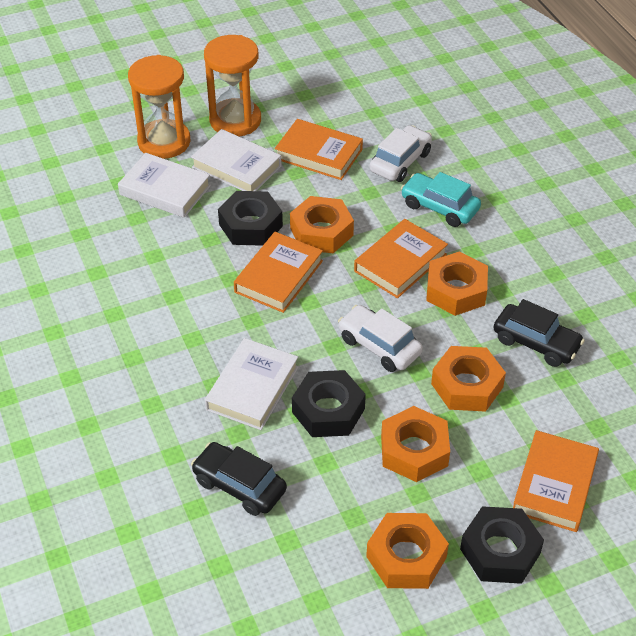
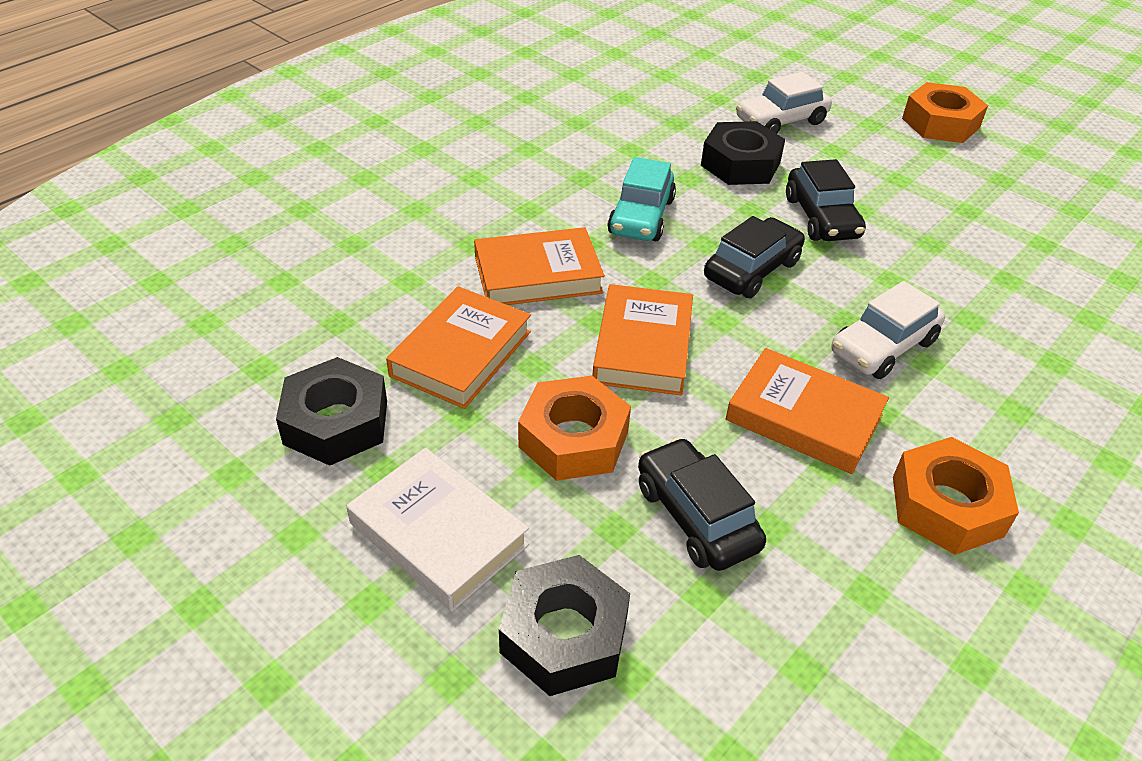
black car: 2 -> 3
orange hourglass: 2 -> 0
orange nut: 5 -> 3
white book: 3 -> 1

